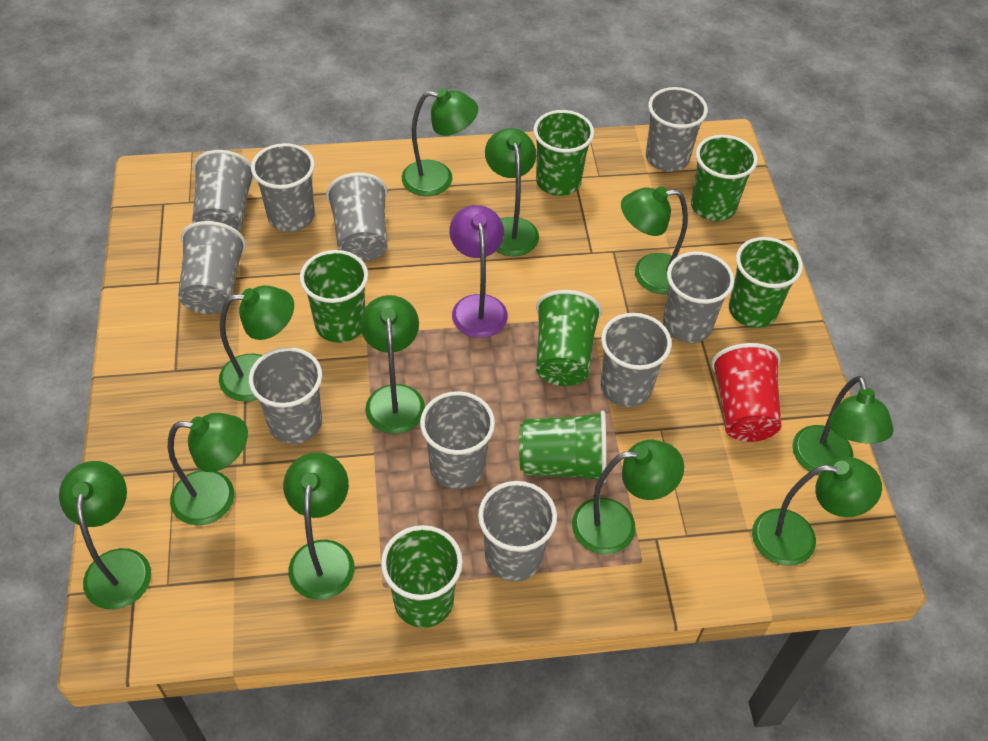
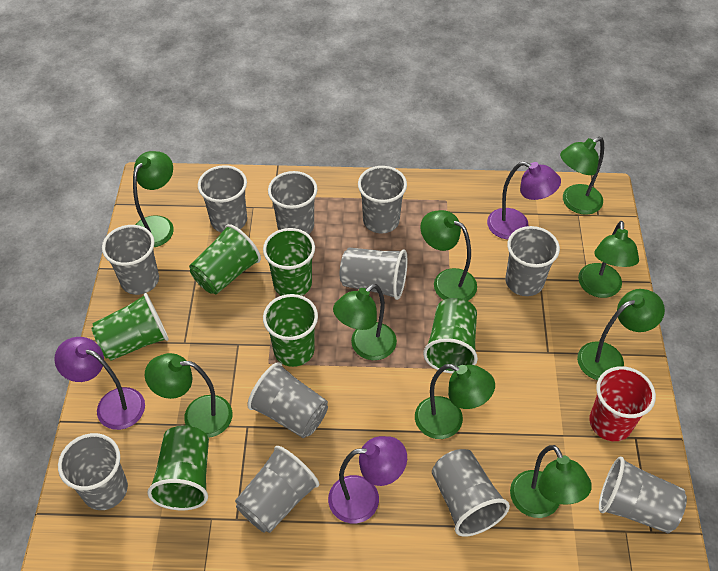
green cup: 7 -> 6
green lamp: 11 -> 9
grey cup: 10 -> 11
purple lamp: 1 -> 3

